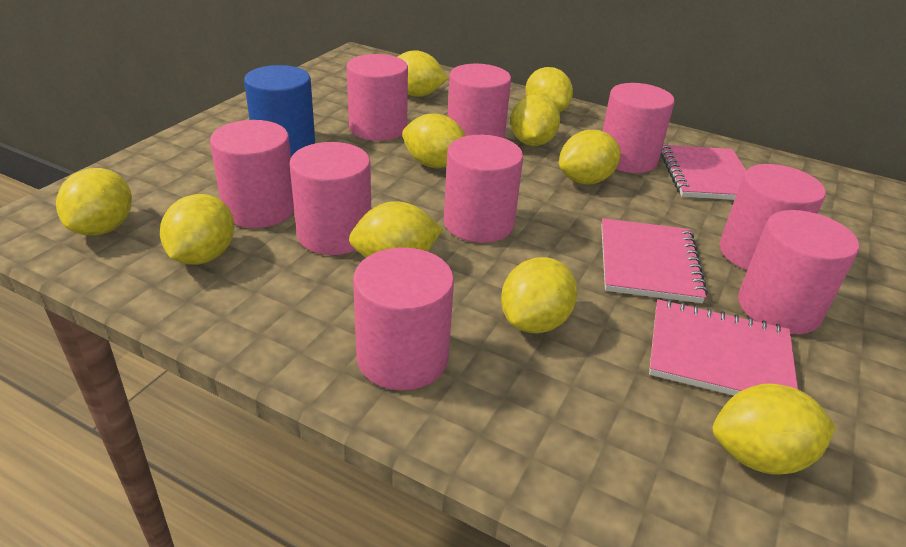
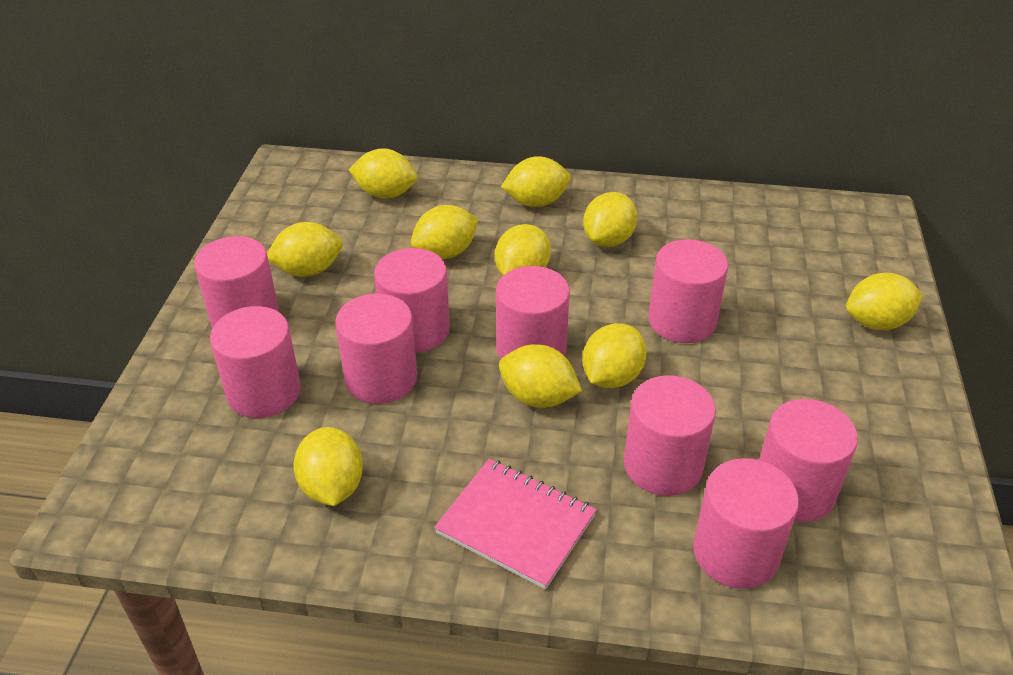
blue cylinder: 1 -> 0
pink notebook: 3 -> 1

